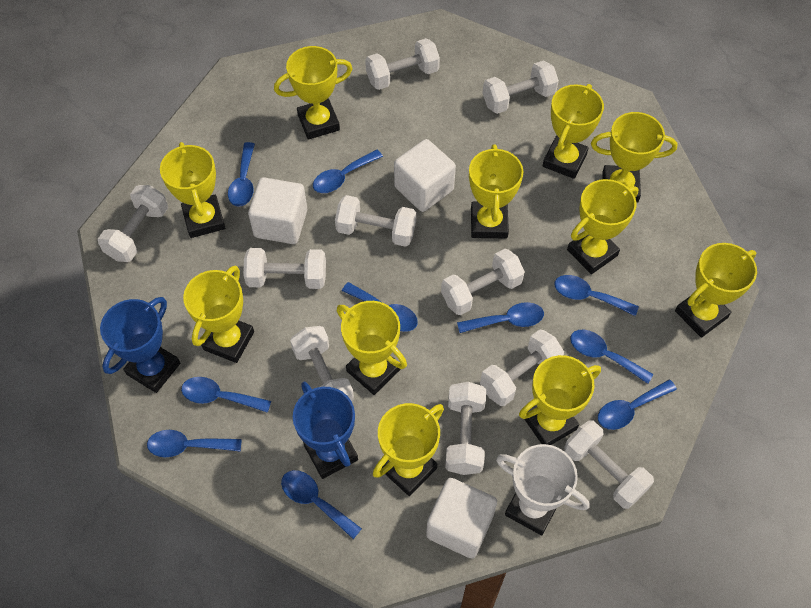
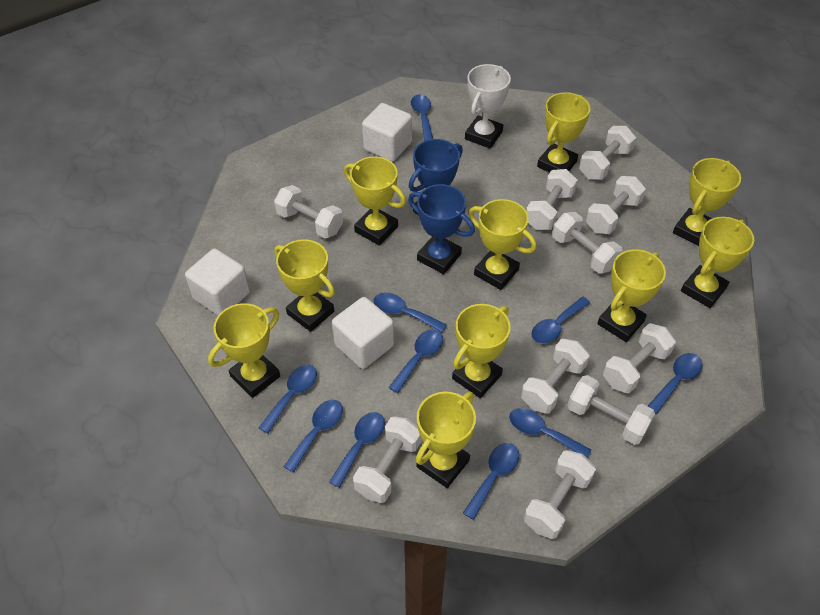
yellow trophy: 11 -> 10

